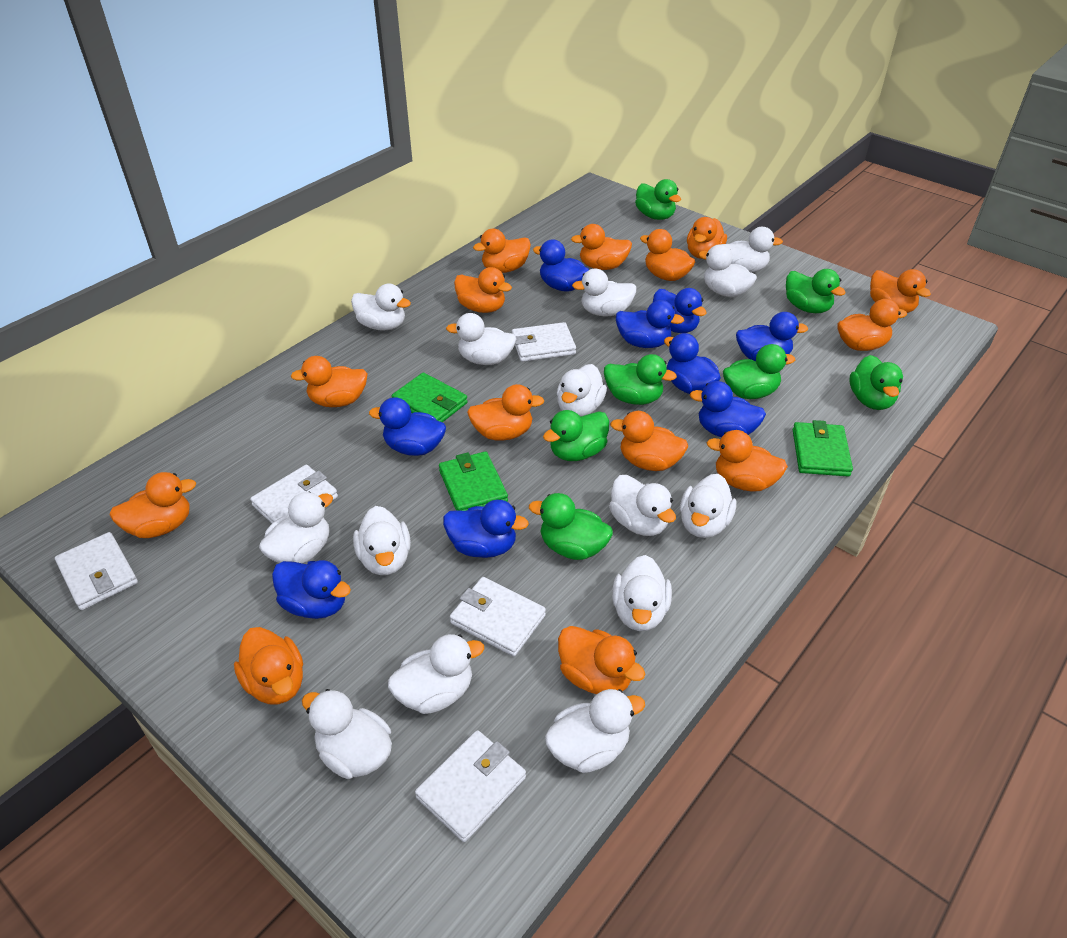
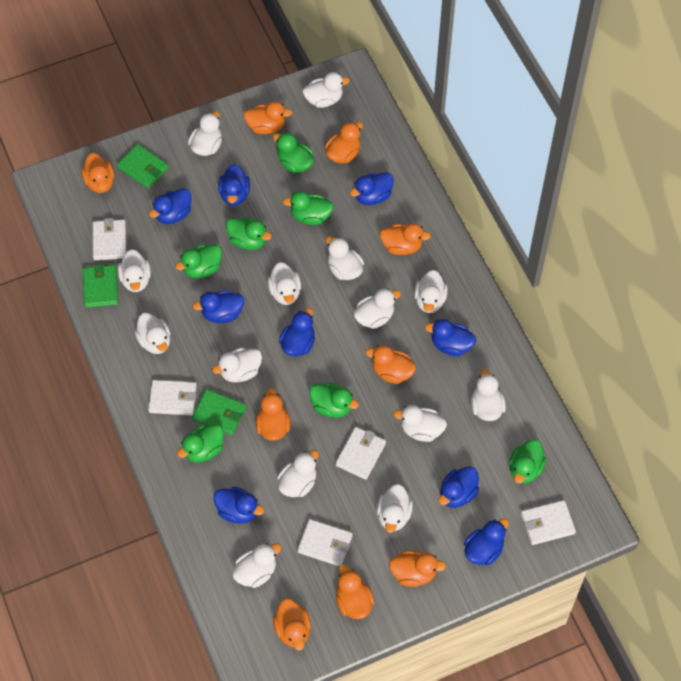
orange duck: 14 -> 9

